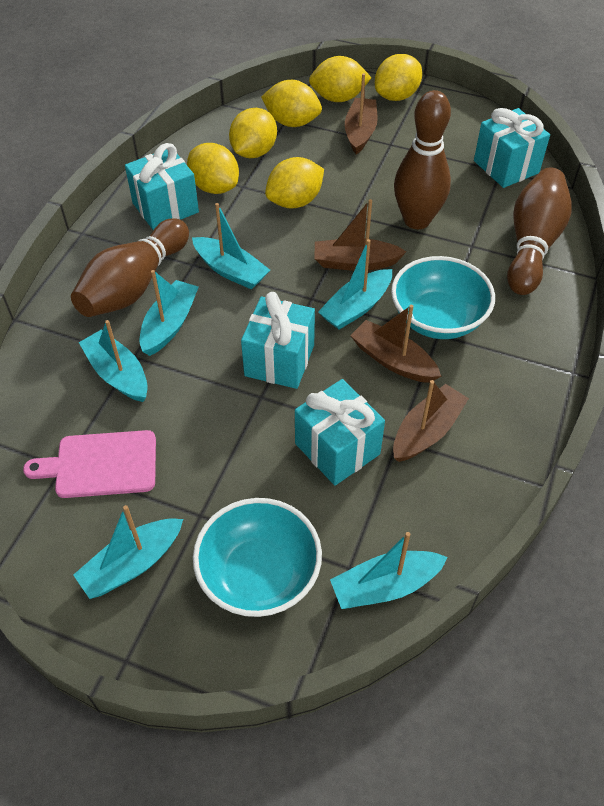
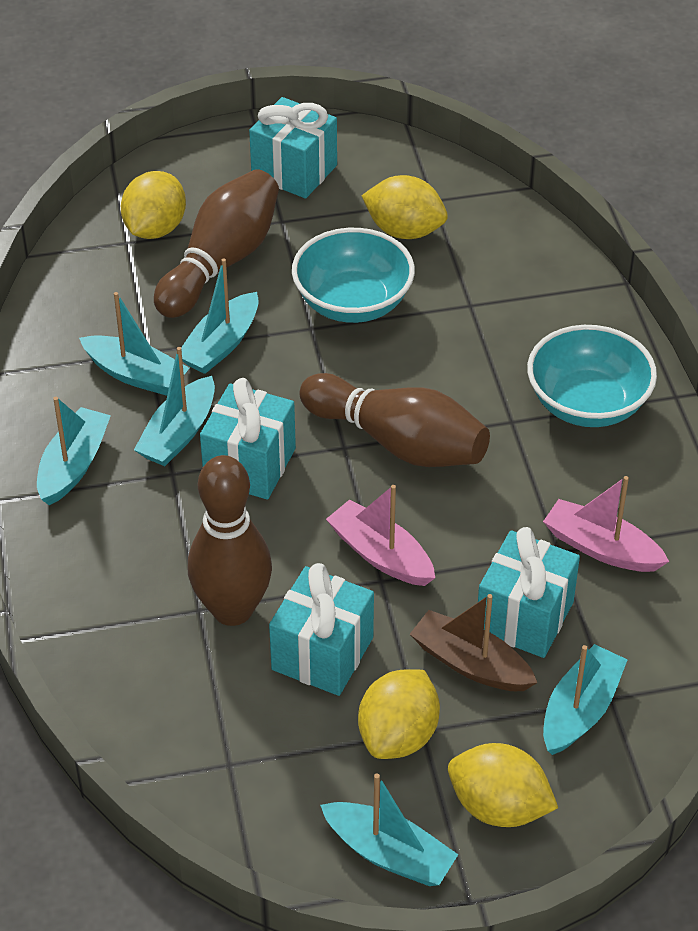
brown boat: 4 -> 1
pink boat: 0 -> 2
pink cutting board: 1 -> 0
yellow lemon: 6 -> 4

